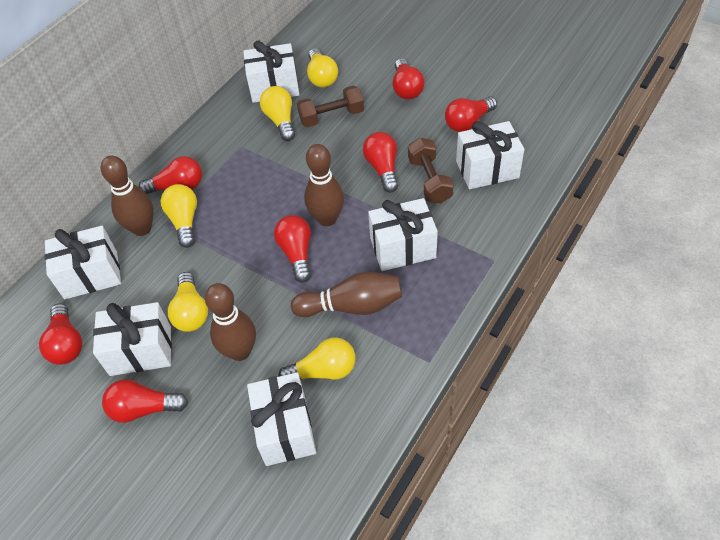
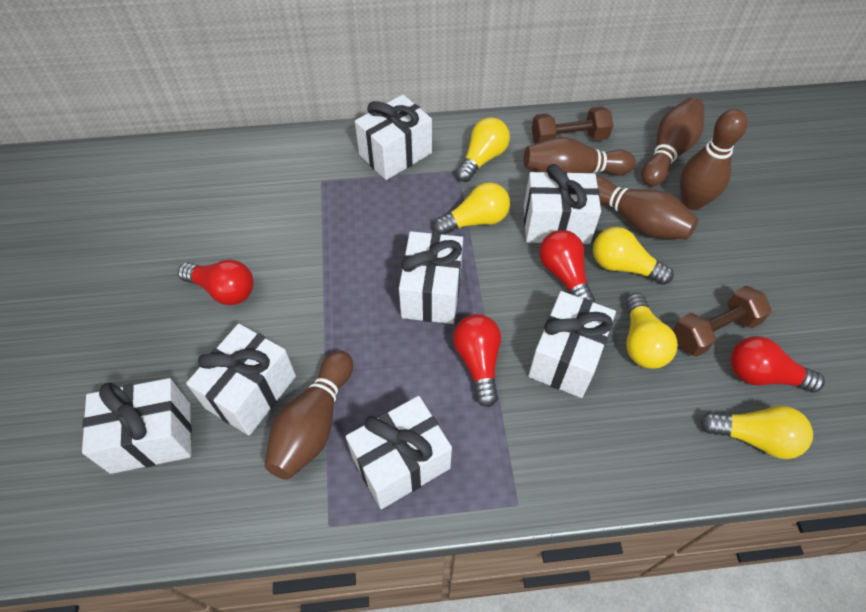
brown bowling pin: 4 -> 5
red light bulb: 7 -> 4
white gift: 6 -> 7

